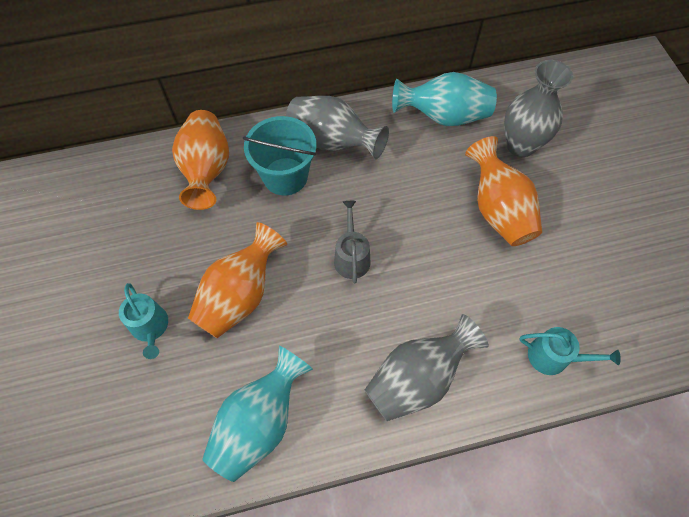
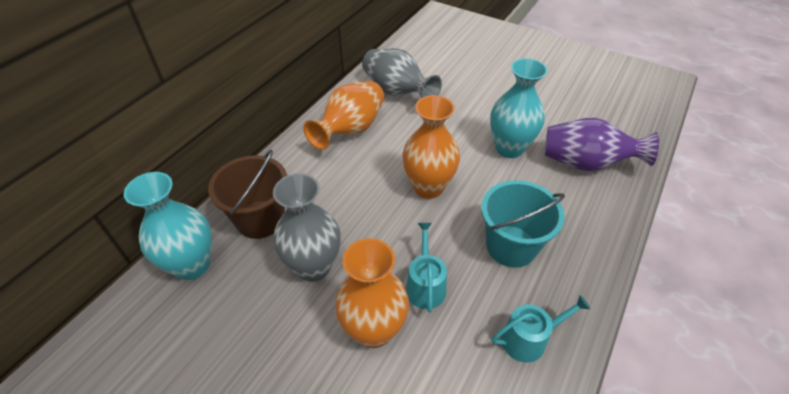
brown bucket: 0 -> 1
grey vase: 3 -> 2
grey watering can: 1 -> 0
purple vase: 0 -> 1

